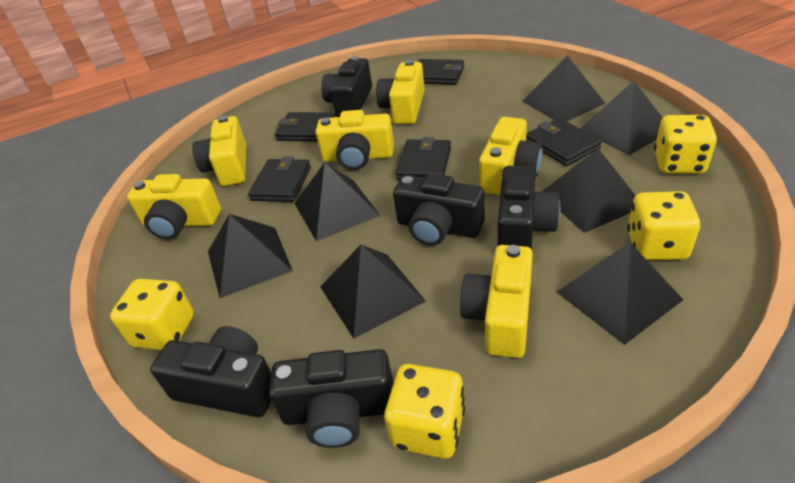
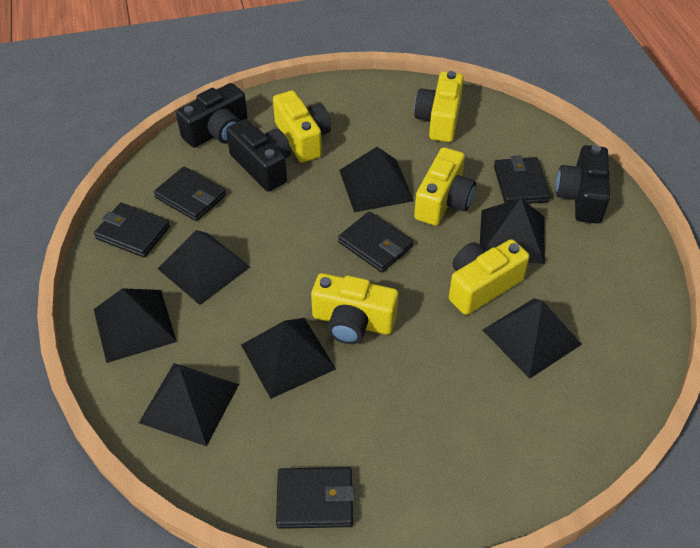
black camera: 5 -> 3
yellow camera: 6 -> 5
yellow dice: 4 -> 0

